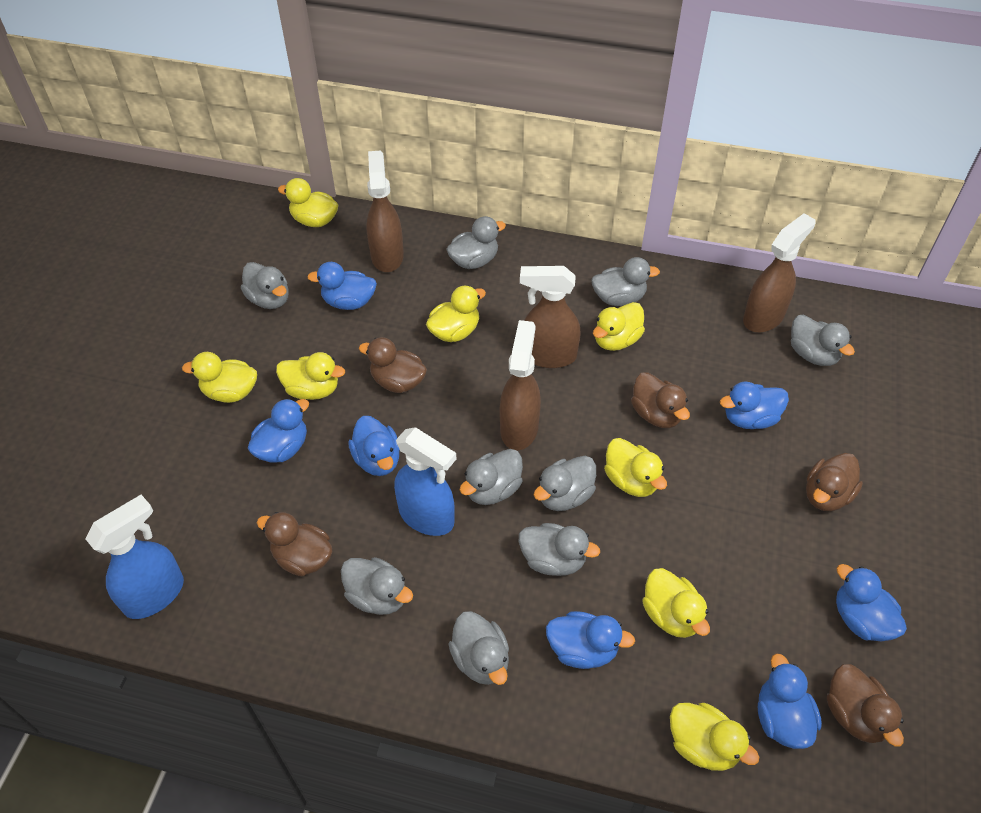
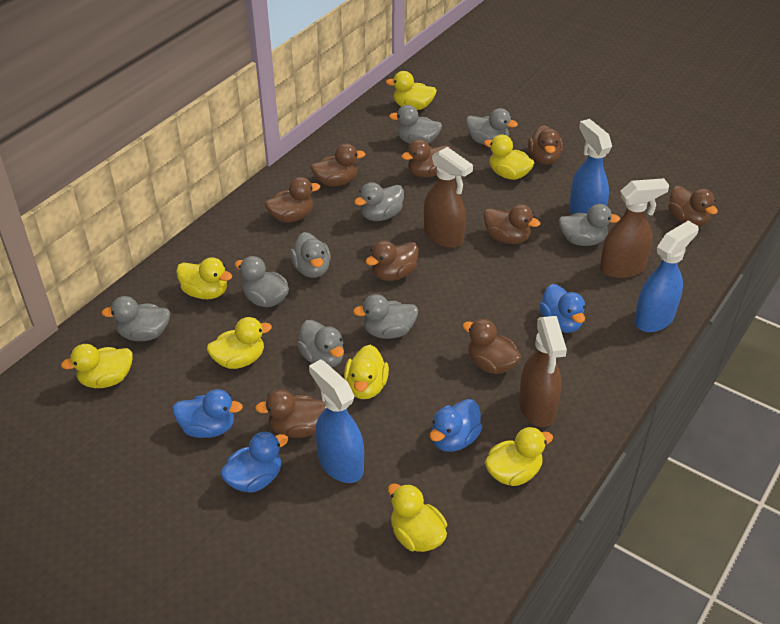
blue duck: 7 -> 4
blue spray bottle: 2 -> 3
brown duck: 5 -> 9
brown spray bottle: 4 -> 3

